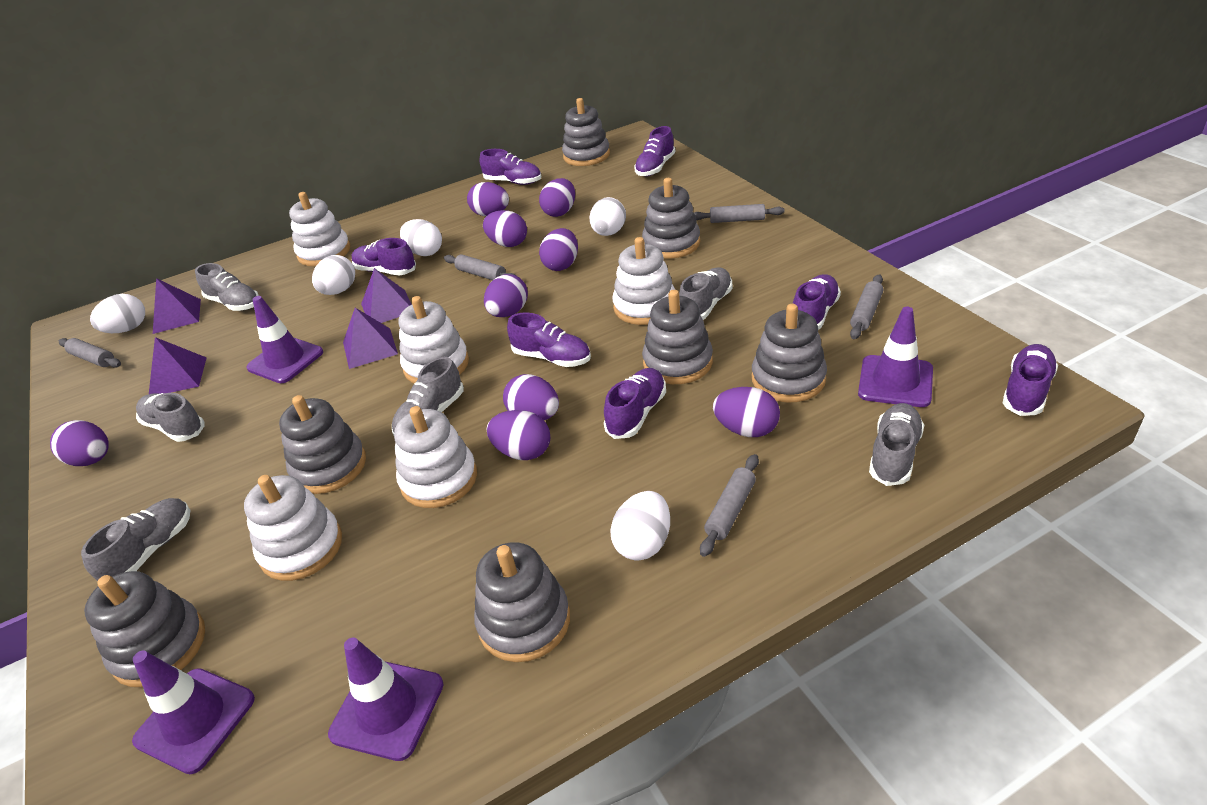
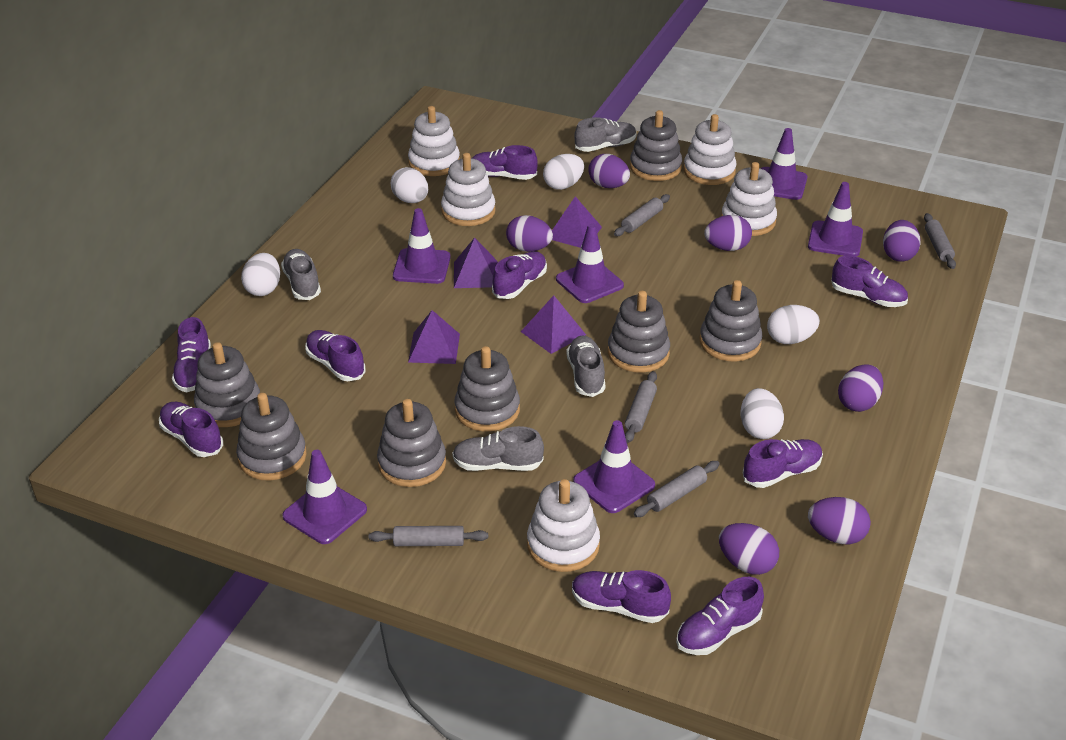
grey shoe: 6 -> 4
purple egg: 9 -> 7
purple shoe: 7 -> 9
purple traffic cone: 4 -> 6

